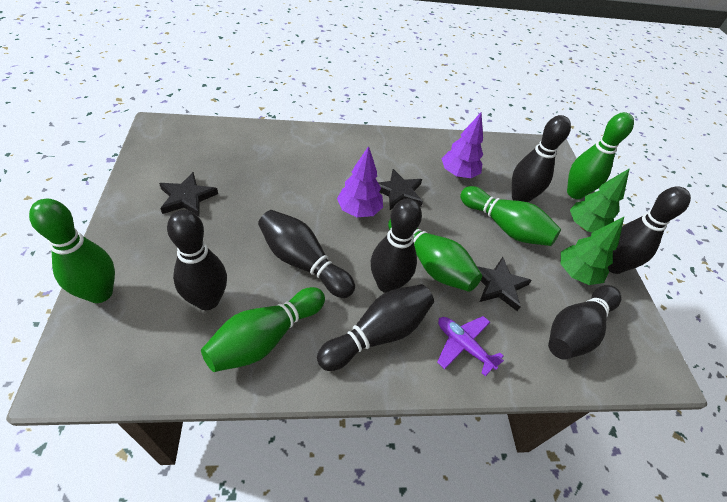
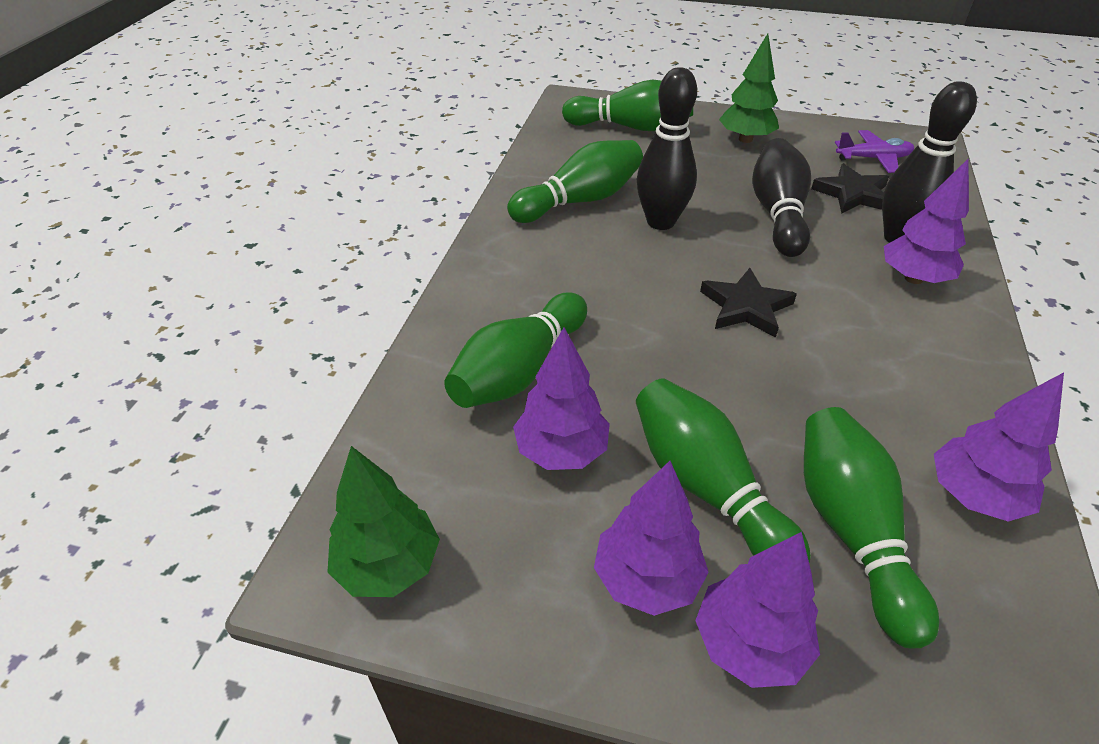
black bowling pin: 7 -> 3
black star: 3 -> 2
purple tree: 2 -> 5

